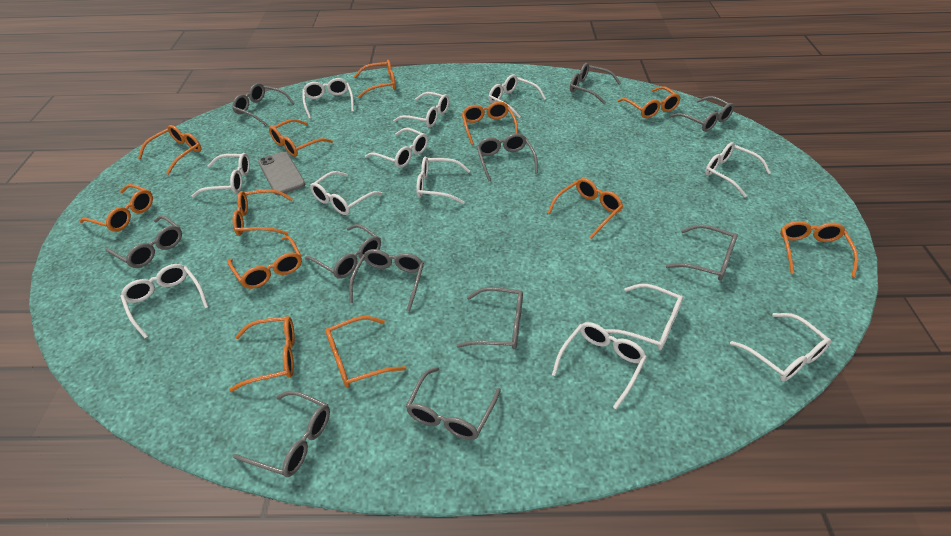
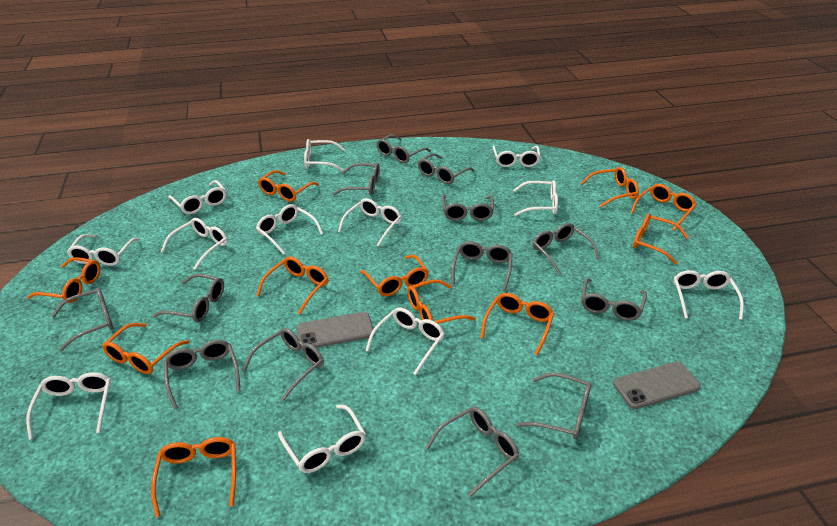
grey glasses: 11 -> 13
grey phone: 1 -> 2
orange glasses: 12 -> 11

